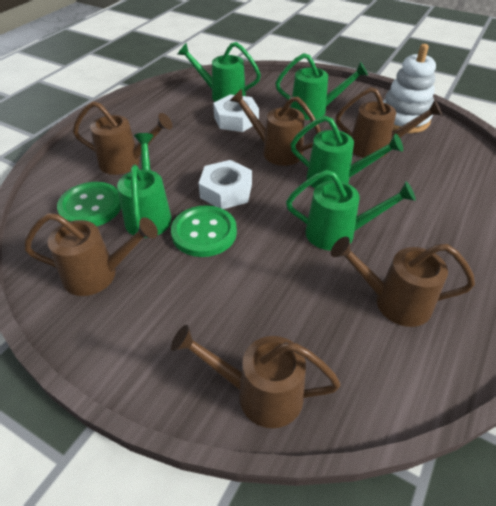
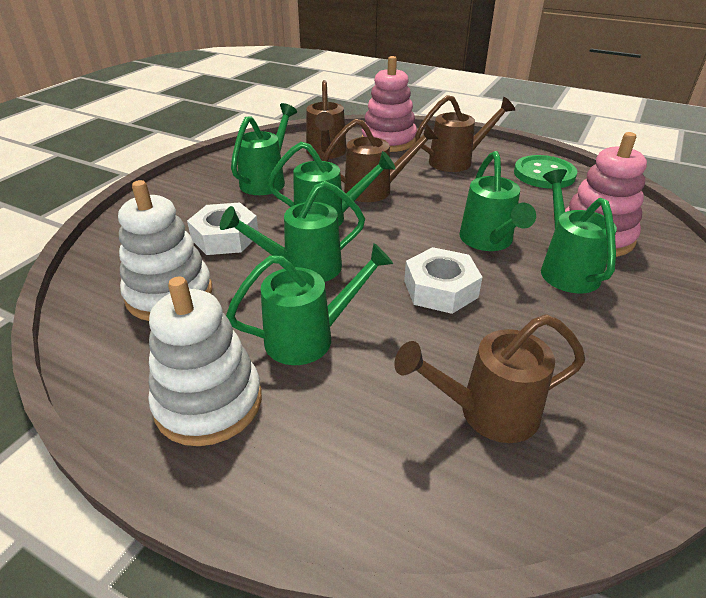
brown watering can: 6 -> 4
green button: 2 -> 1
green watering can: 5 -> 6
pink stacking toy: 0 -> 2
white stacking toy: 1 -> 2

